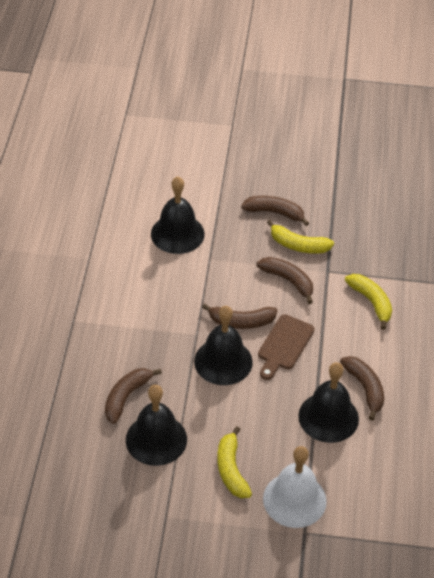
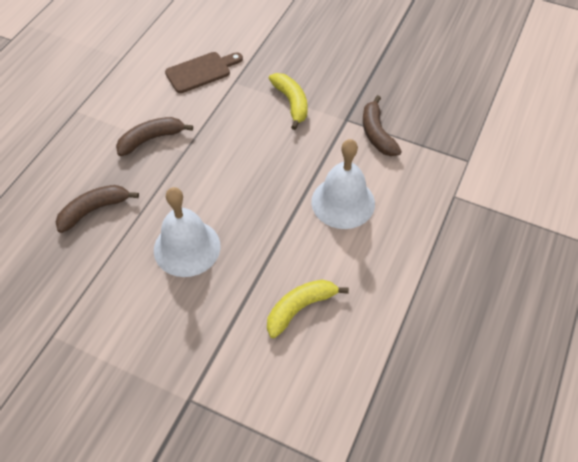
black bell: 4 -> 0
brown banana: 5 -> 3
white bell: 1 -> 2
yellow banana: 3 -> 2

